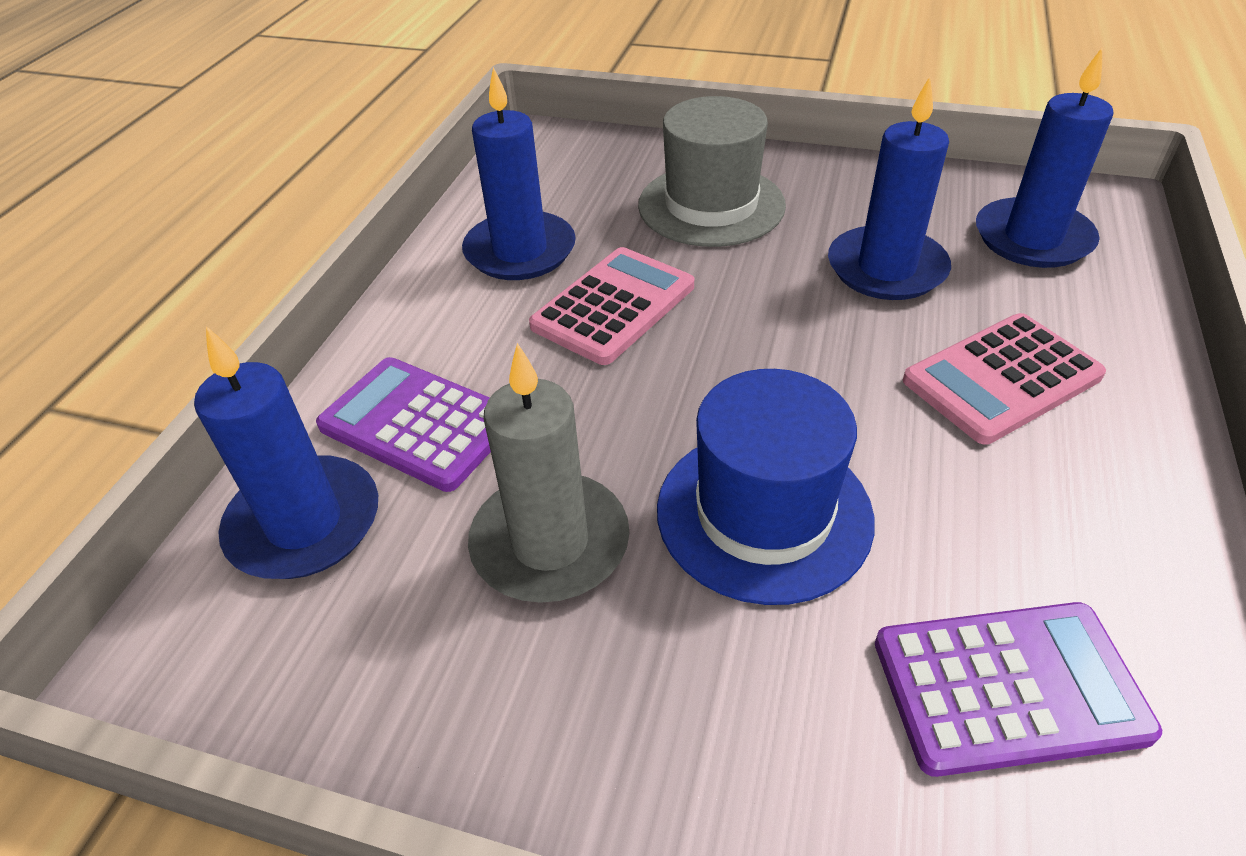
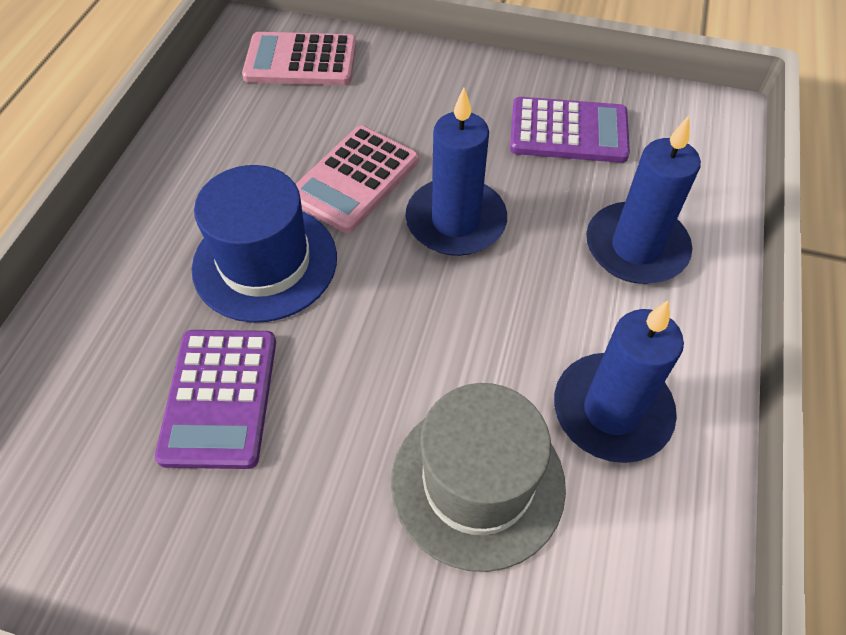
blue candle: 4 -> 3
grey candle: 1 -> 0

